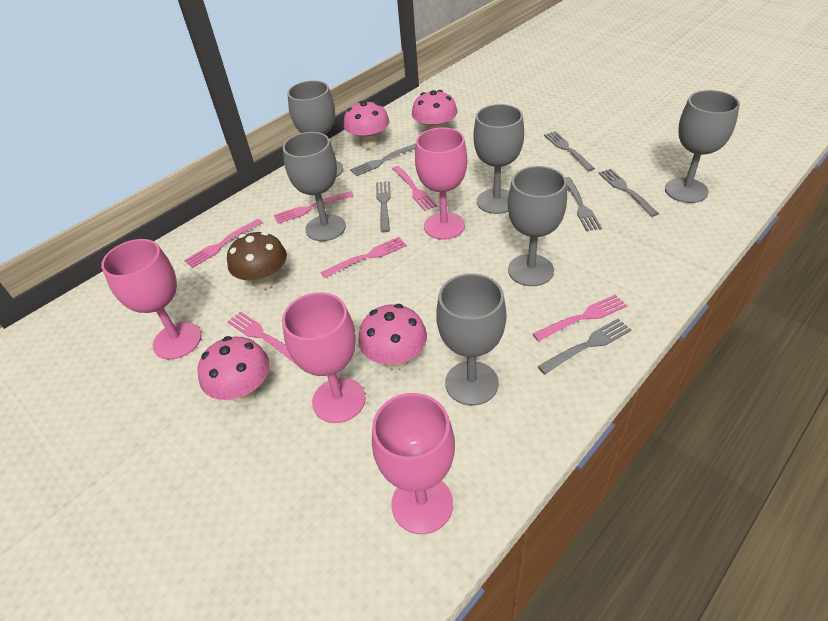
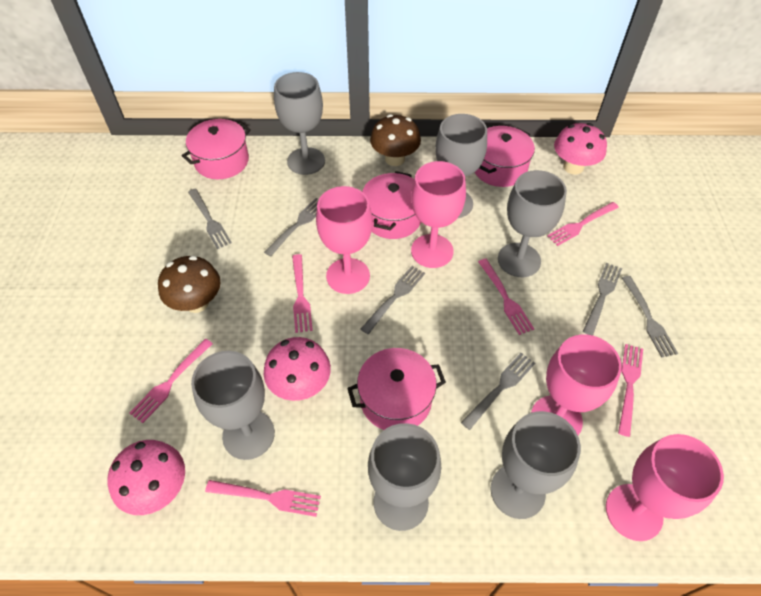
brown mushroom: 1 -> 2
pink mushroom: 4 -> 3
pink pot: 0 -> 4

